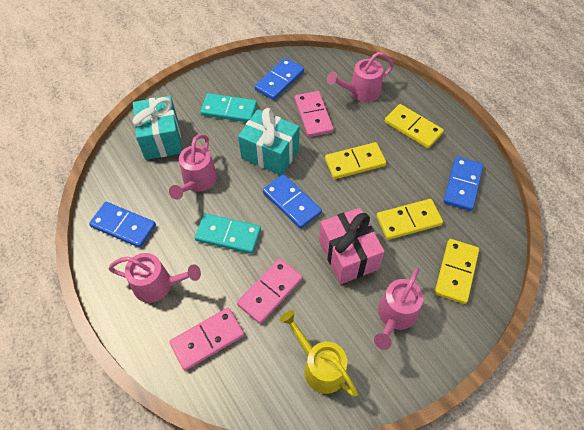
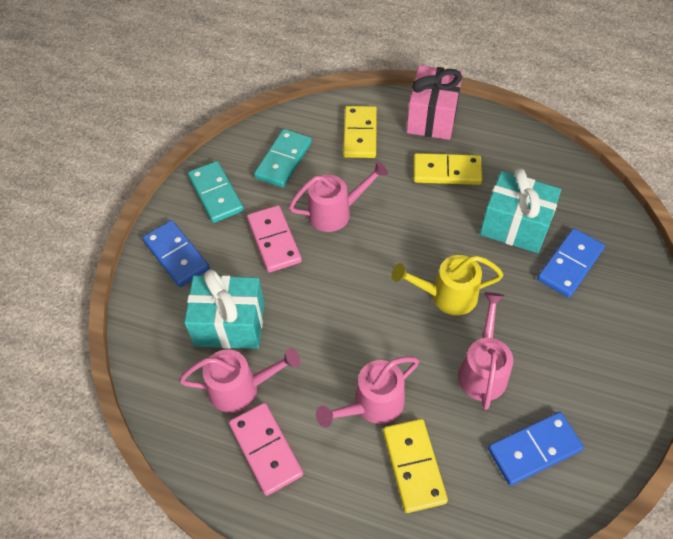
blue domino: 4 -> 3
pink domino: 3 -> 2
yellow domino: 4 -> 3

